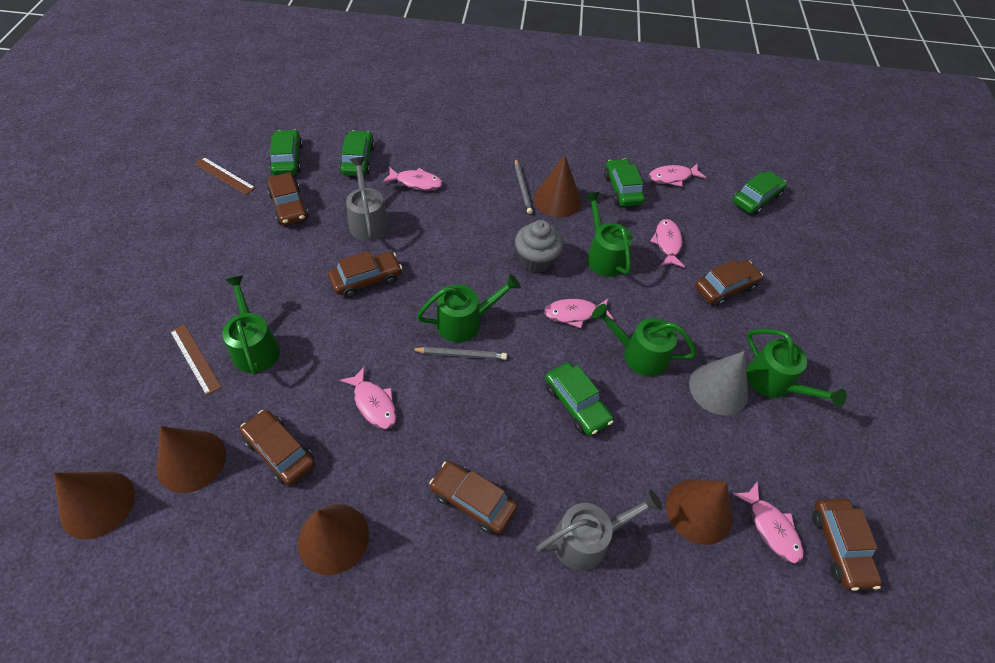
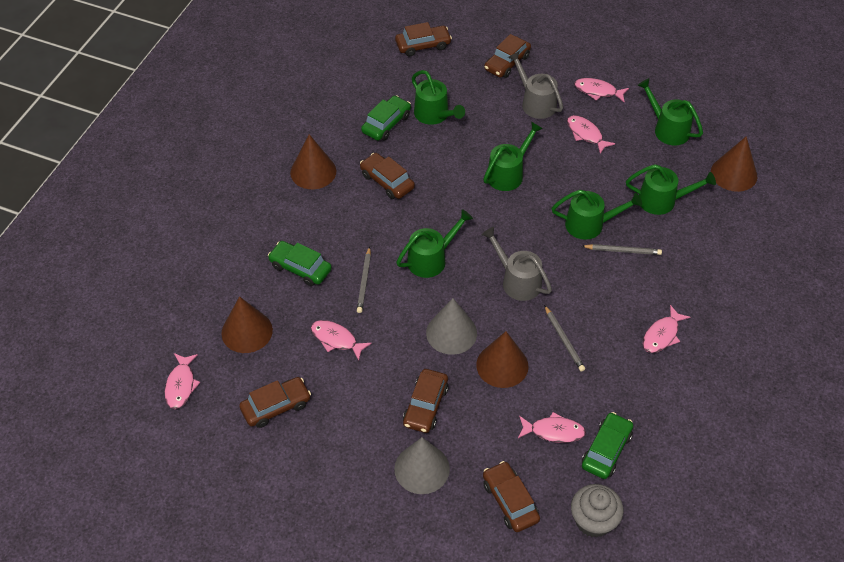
brown cone: 5 -> 4
brown ruler: 2 -> 0
green car: 5 -> 3
green watering can: 5 -> 6
grey cone: 1 -> 2
grey pencil: 2 -> 3

